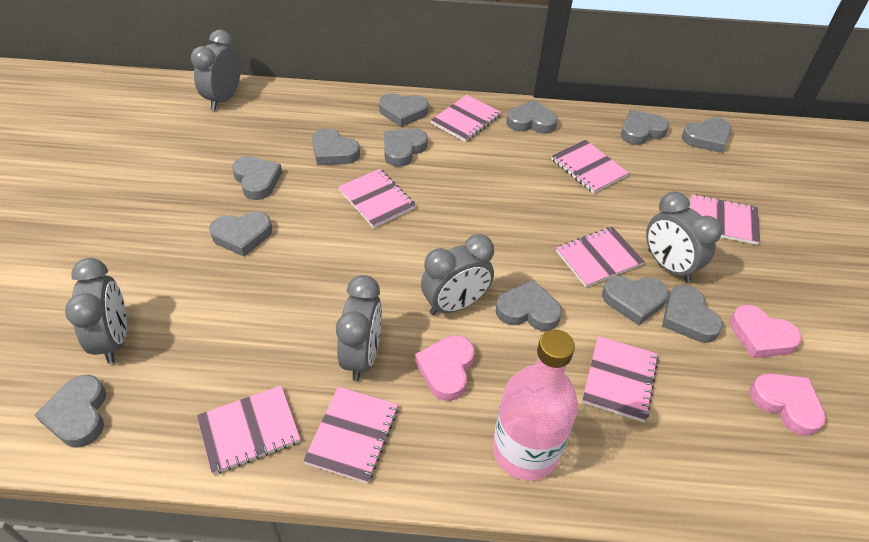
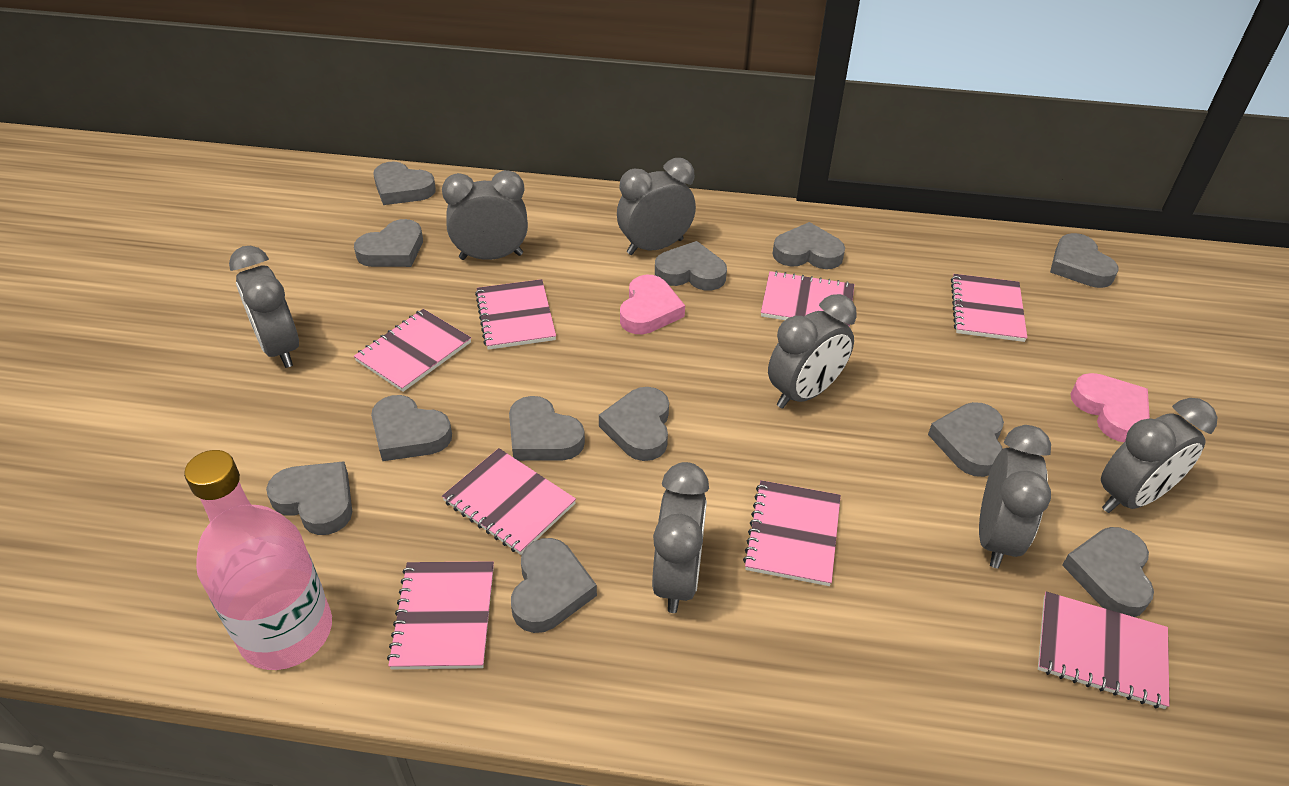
grey clock: 5 -> 7
pink heart: 3 -> 2

